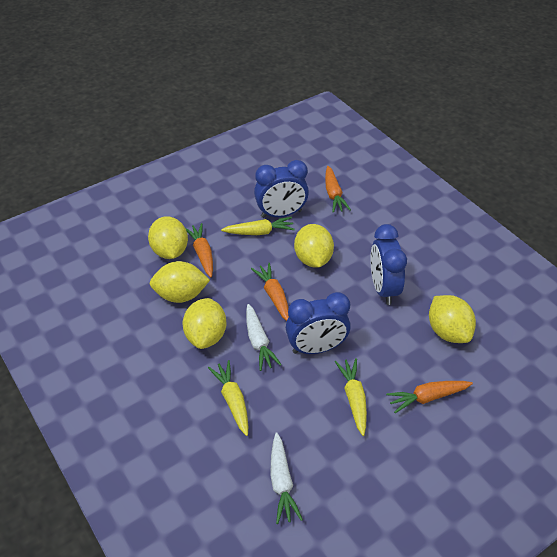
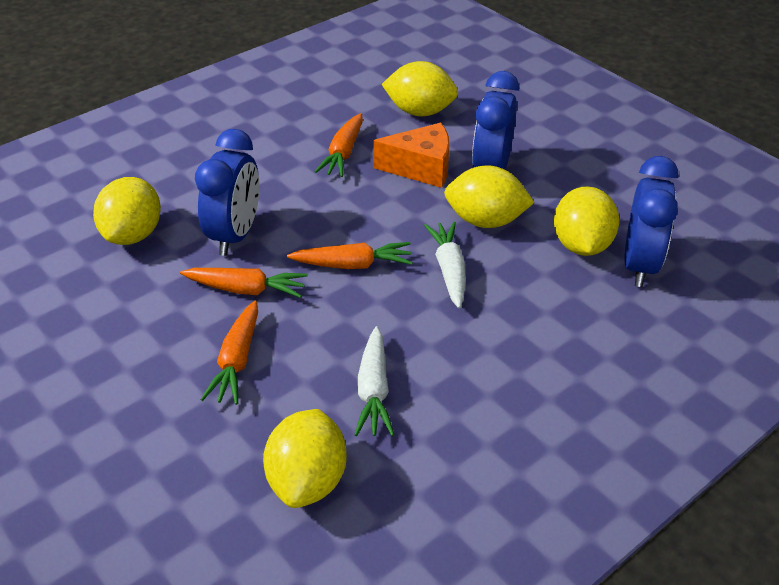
orange cheese: 0 -> 1
yellow carrot: 3 -> 0

